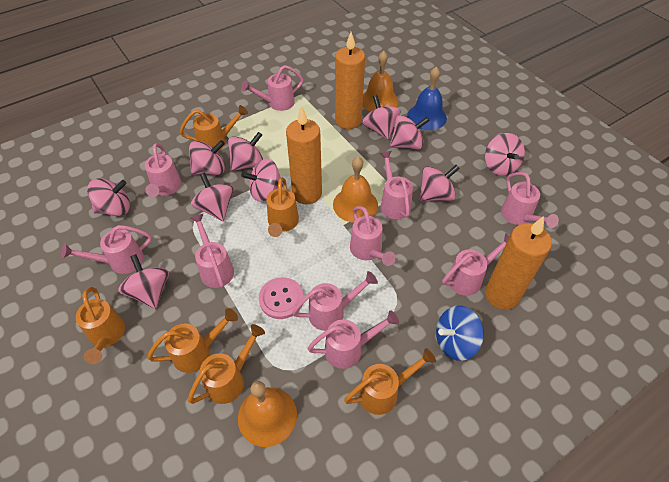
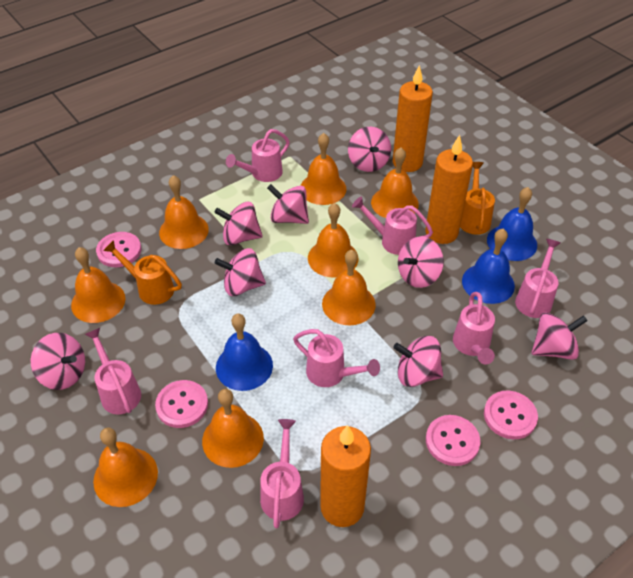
blue bell: 1 -> 3
blue spinning top: 1 -> 0
orange bell: 3 -> 8
orange watering can: 6 -> 2
pink button: 1 -> 4
pink spinning top: 10 -> 8
pink watering can: 10 -> 7

